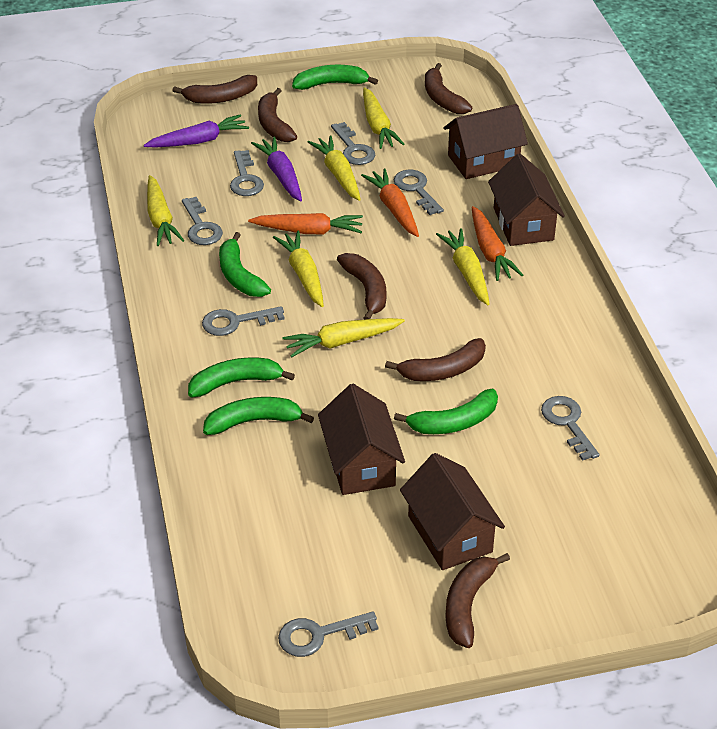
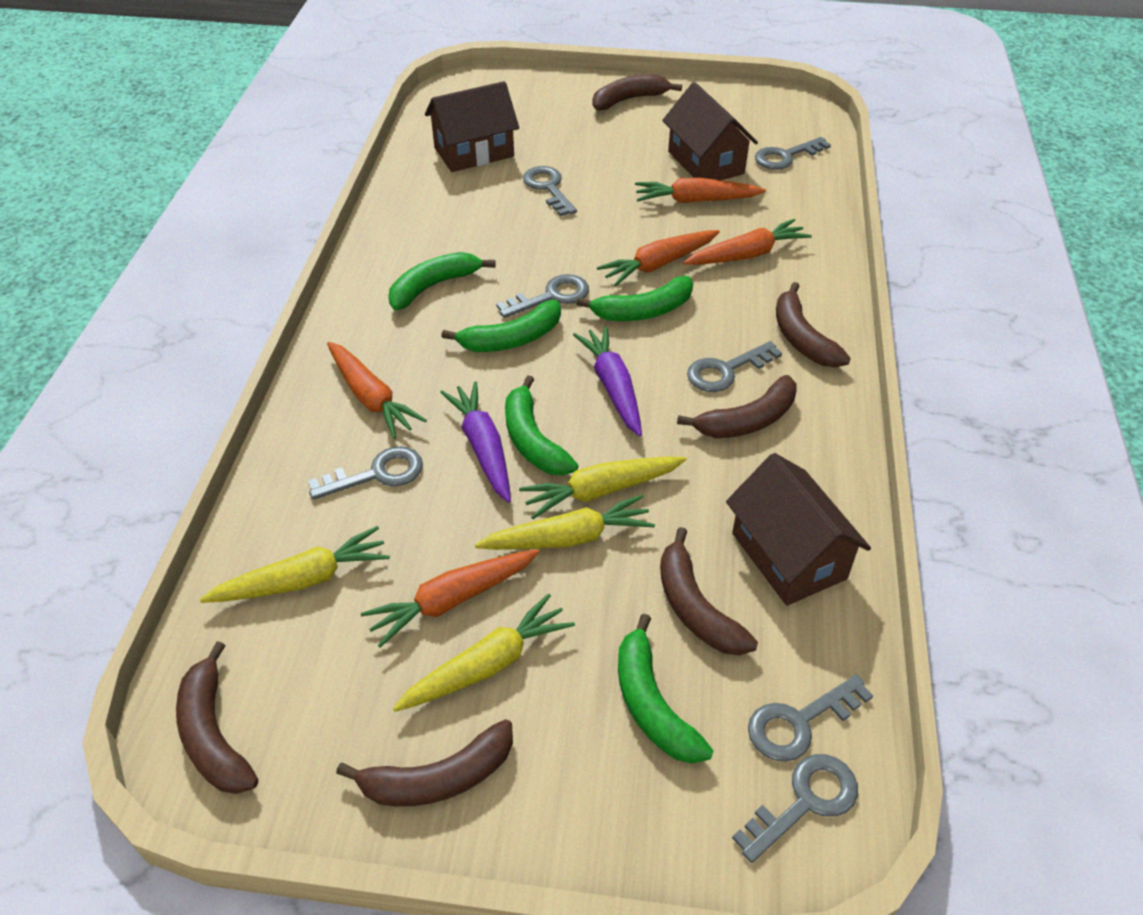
brown house: 4 -> 3
orange carrot: 3 -> 5
yellow carrot: 6 -> 4

